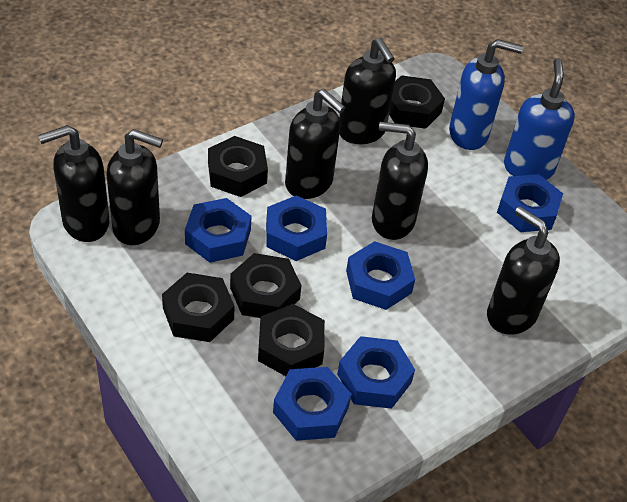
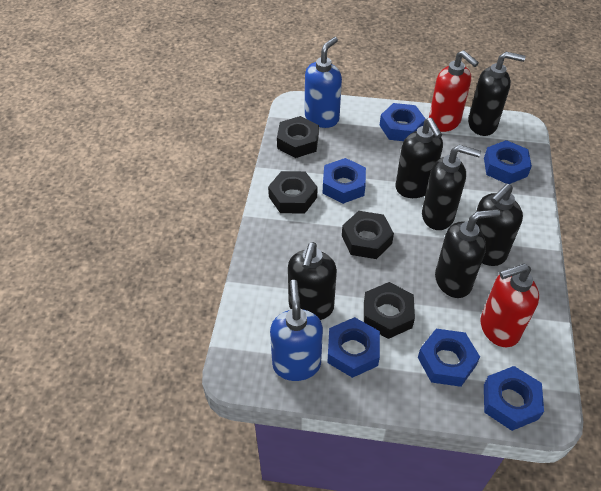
black nut: 5 -> 4
red soap dispenser: 0 -> 2

